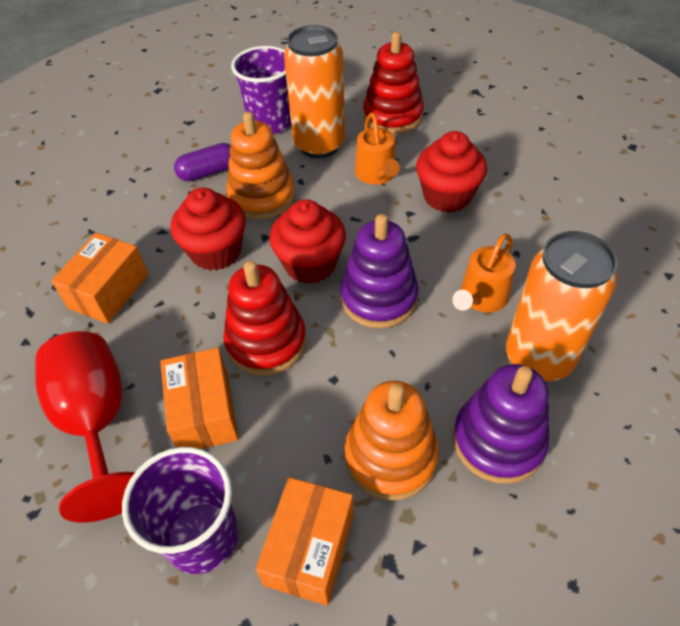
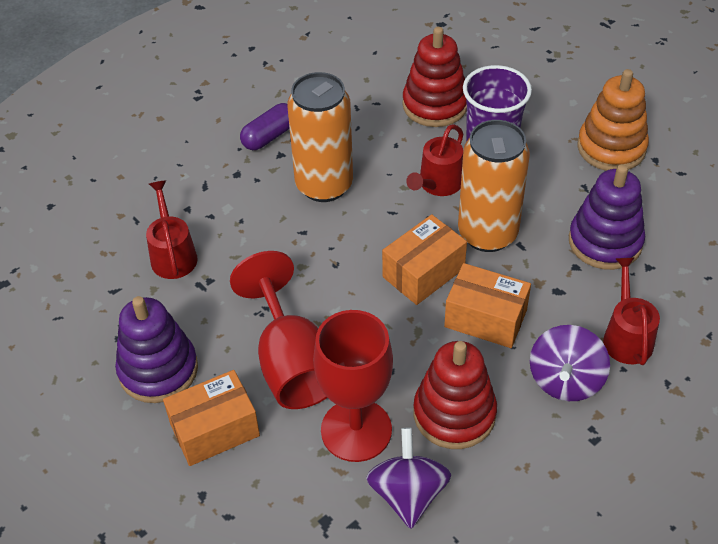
orange stacking toy: 2 -> 1
orange watering can: 2 -> 0
purple cup: 2 -> 1
purple spinning top: 0 -> 2
red cupcake: 3 -> 0
red goblet: 1 -> 2
red watering can: 0 -> 3

